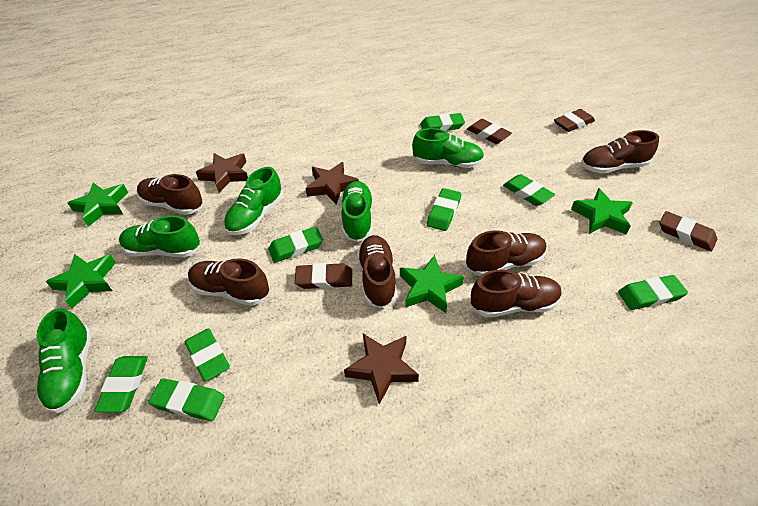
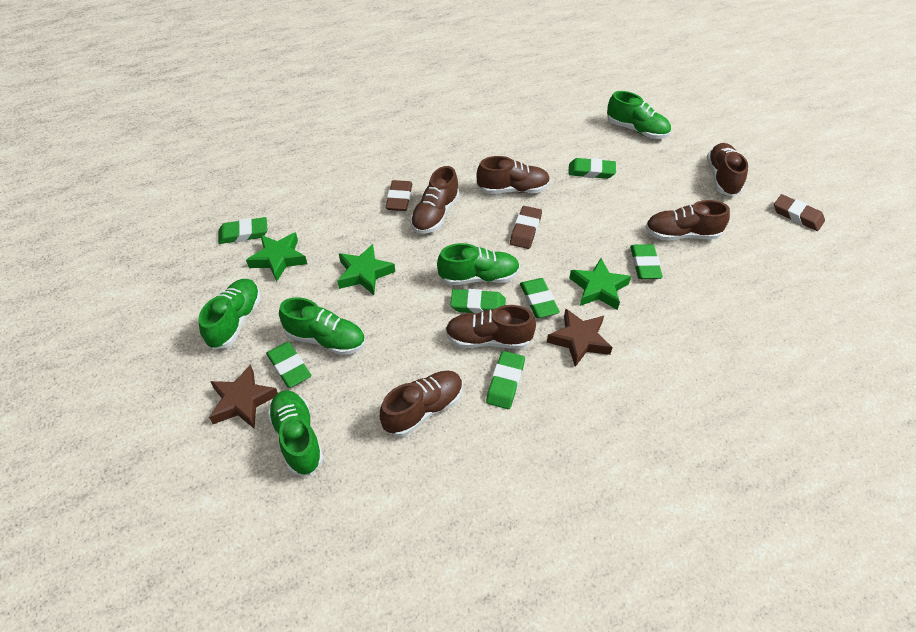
brown eraser: 4 -> 3
brown star: 3 -> 2
green eraser: 8 -> 7
green star: 4 -> 3

